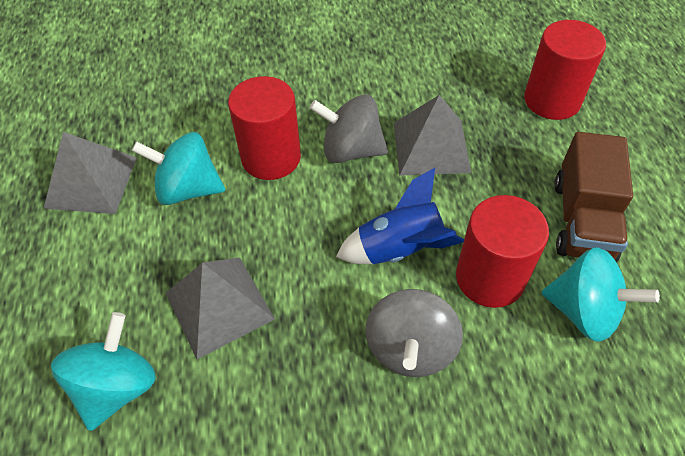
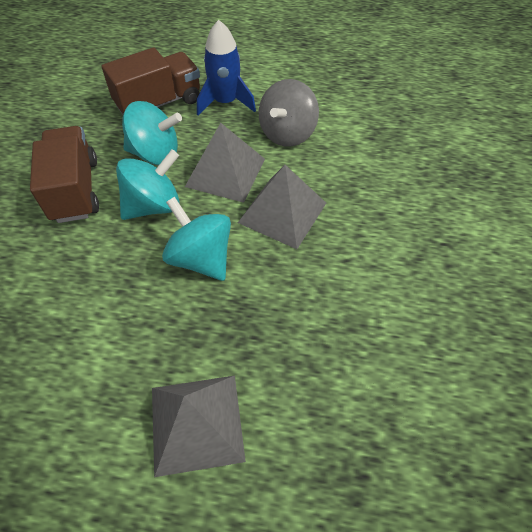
brown truck: 1 -> 2
grey spinning top: 2 -> 1
red cylinder: 3 -> 0

